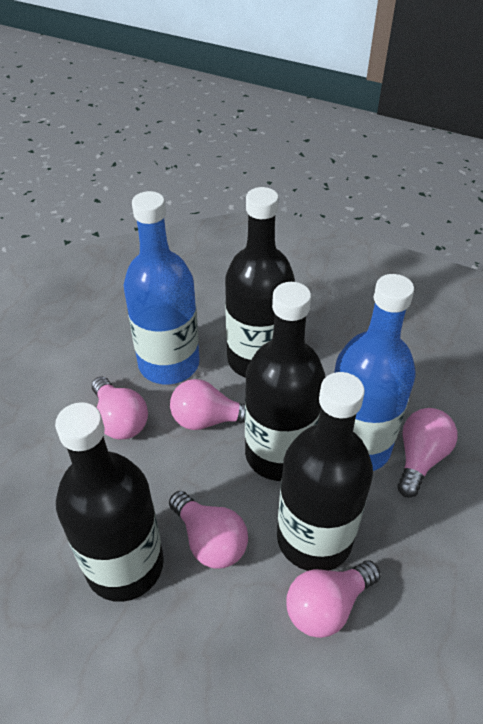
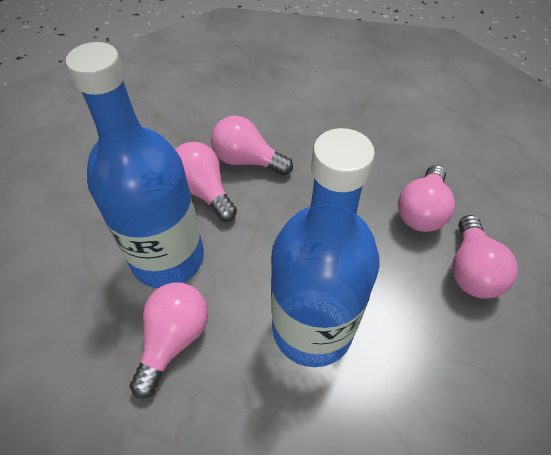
black bottle: 4 -> 0

